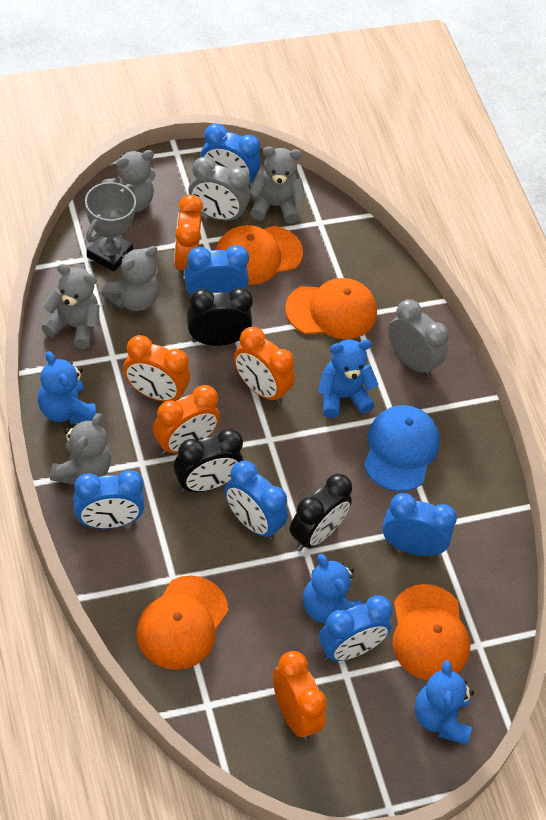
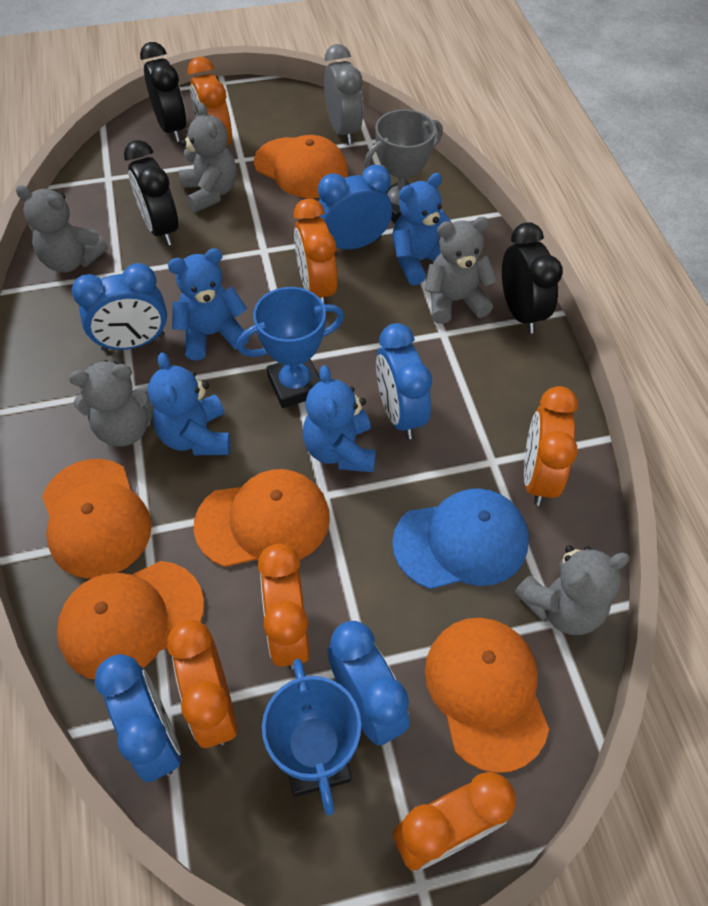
blue clock: 6 -> 5
blue trophy: 0 -> 2
grey clock: 2 -> 1
orange cap: 4 -> 5
orange clock: 5 -> 6

